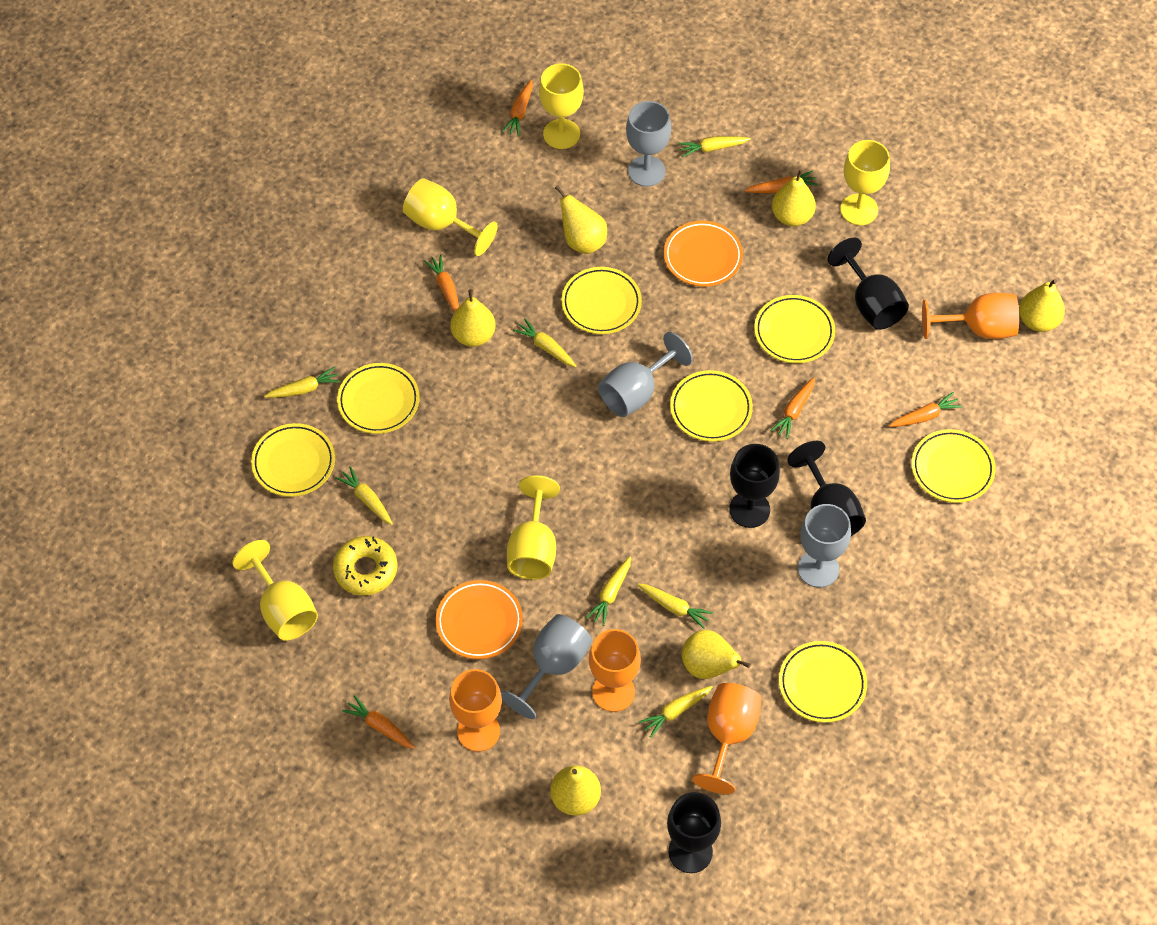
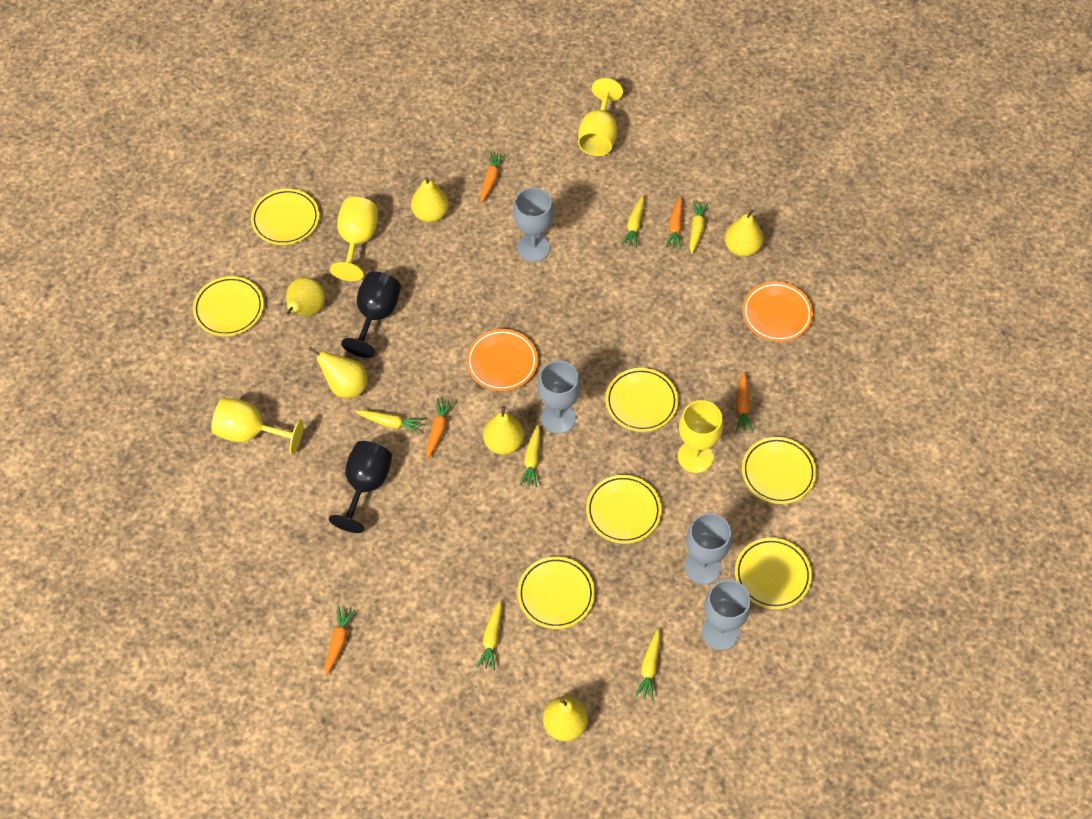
black goblet: 4 -> 2
orange carrot: 6 -> 5
orange goblet: 4 -> 0
yellow carrot: 7 -> 6
yellow donut: 1 -> 0
yellow goblet: 5 -> 4

